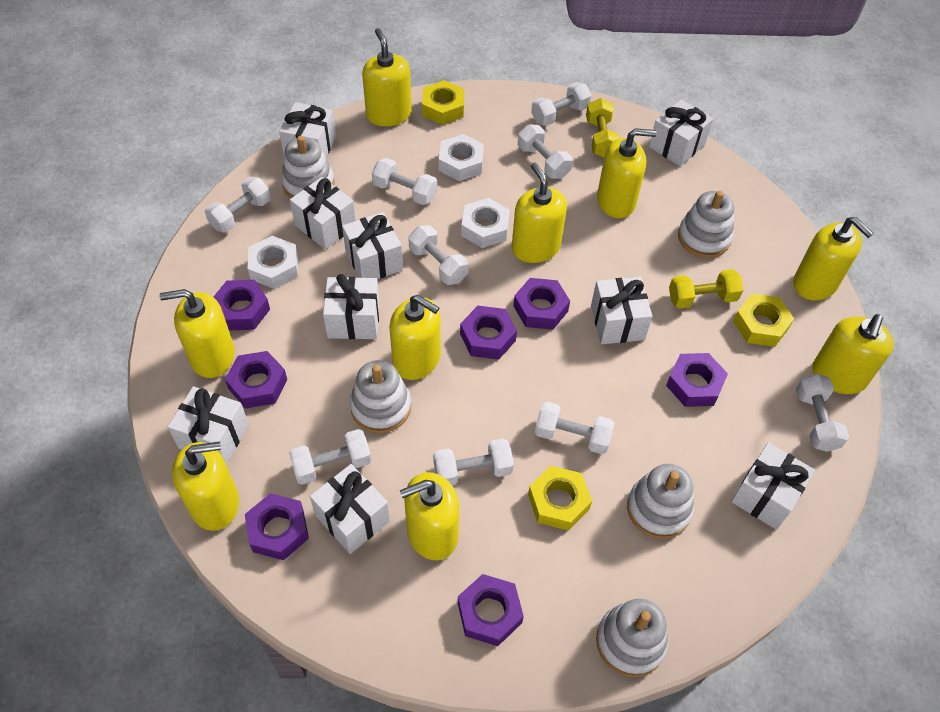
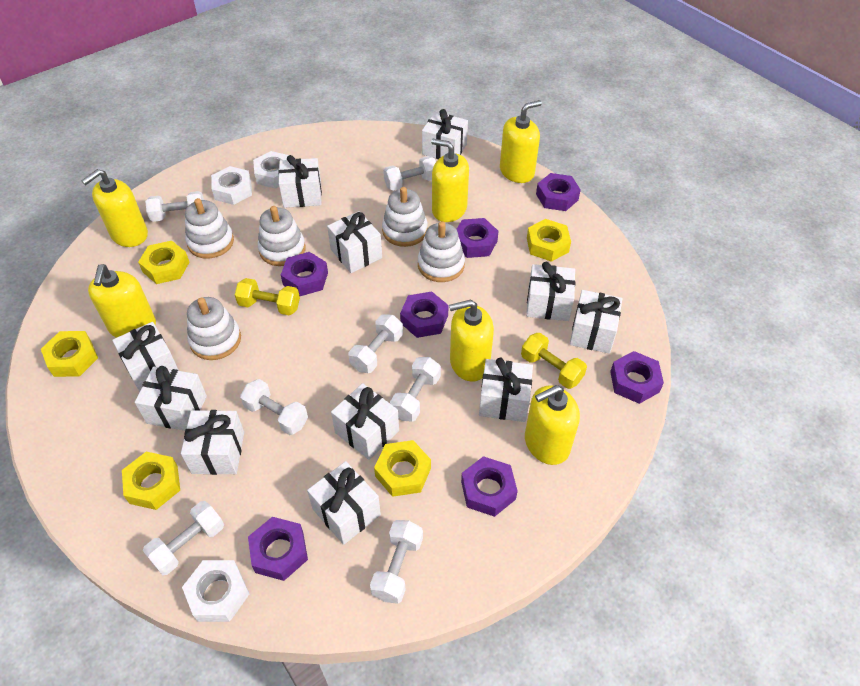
white dumbbell: 9 -> 7
white gift: 9 -> 11
yellow nut: 3 -> 5
yellow soap dispenser: 9 -> 6

